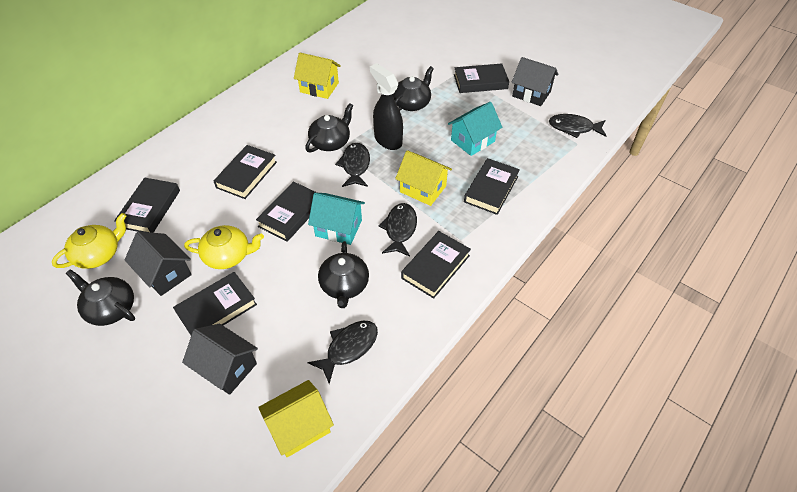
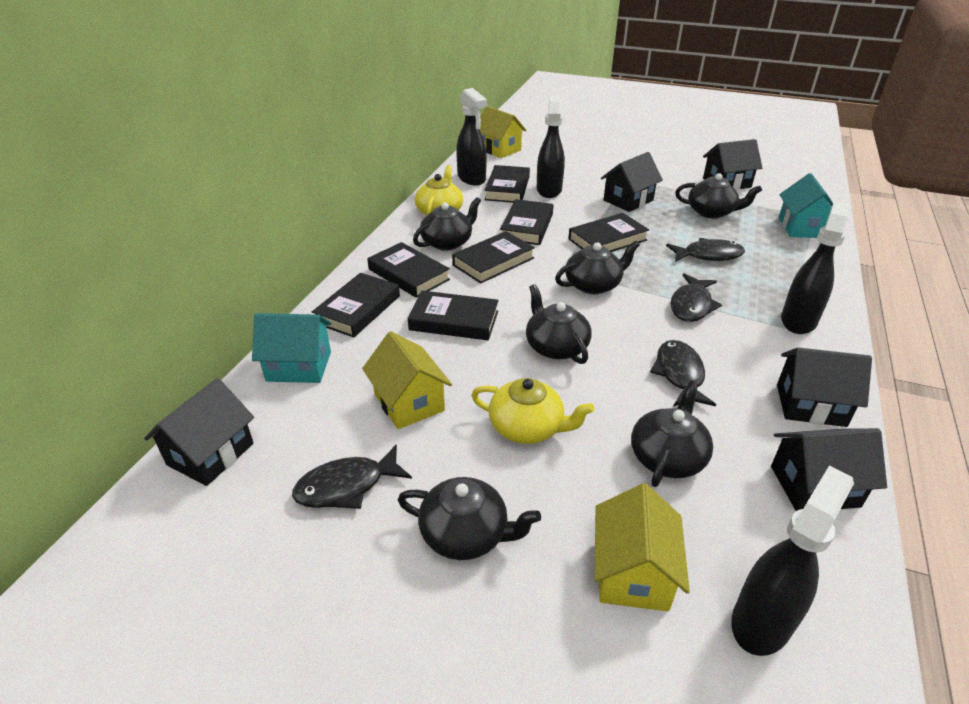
black house: 3 -> 5
black spray bottle: 1 -> 4
black teapot: 4 -> 6

